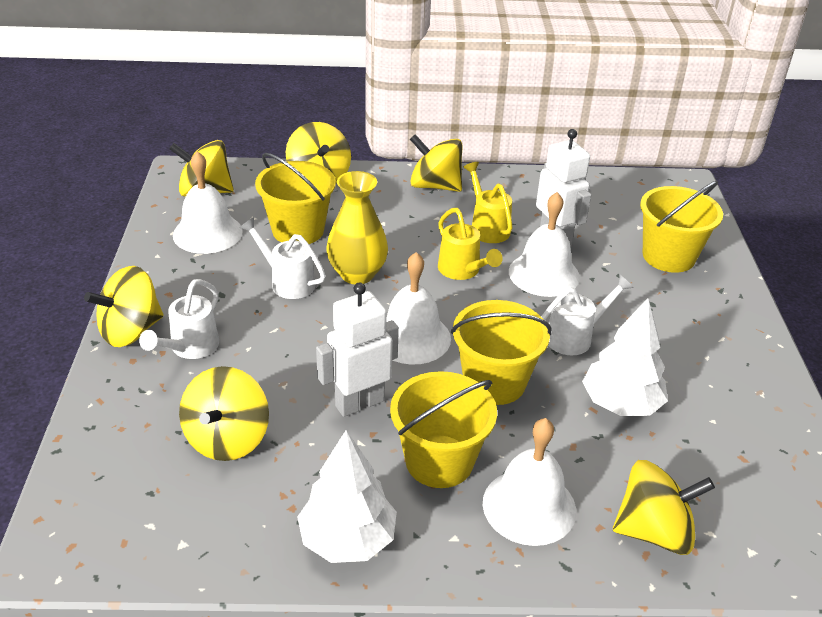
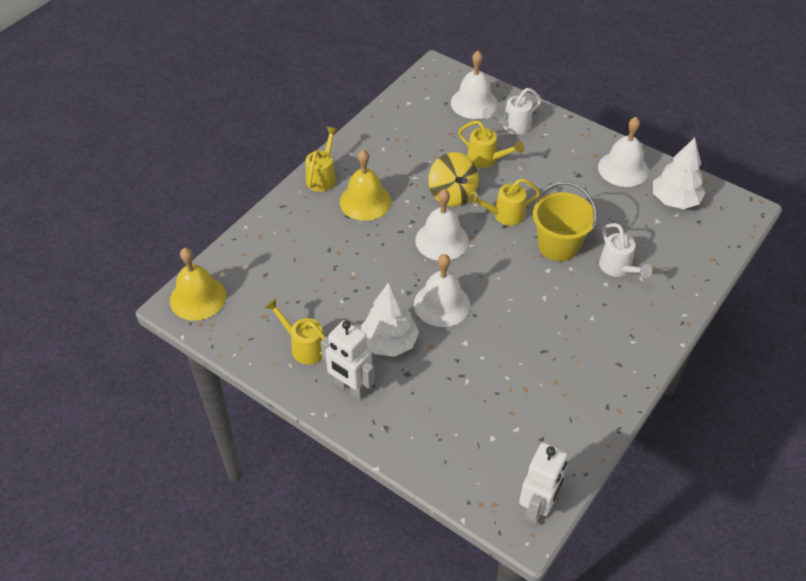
white watering can: 3 -> 2
yellow bell: 0 -> 2
yellow bucket: 4 -> 1
yellow spinning top: 6 -> 1
yellow vase: 1 -> 0
yellow watering can: 2 -> 4

